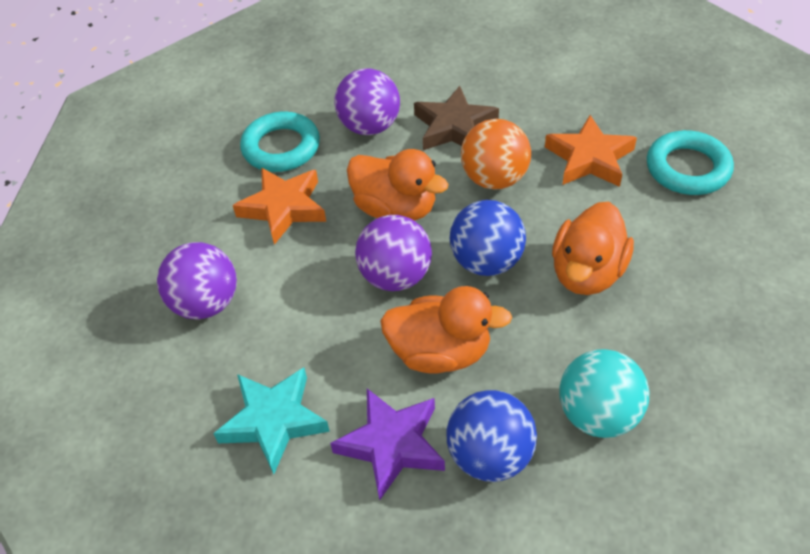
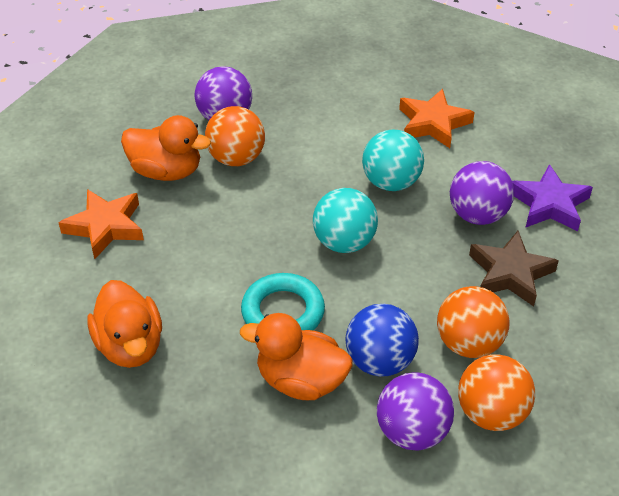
blue ball: 2 -> 1
orange ball: 1 -> 3
turquoise ball: 1 -> 2
turquoise ring: 2 -> 1
turquoise star: 1 -> 0

